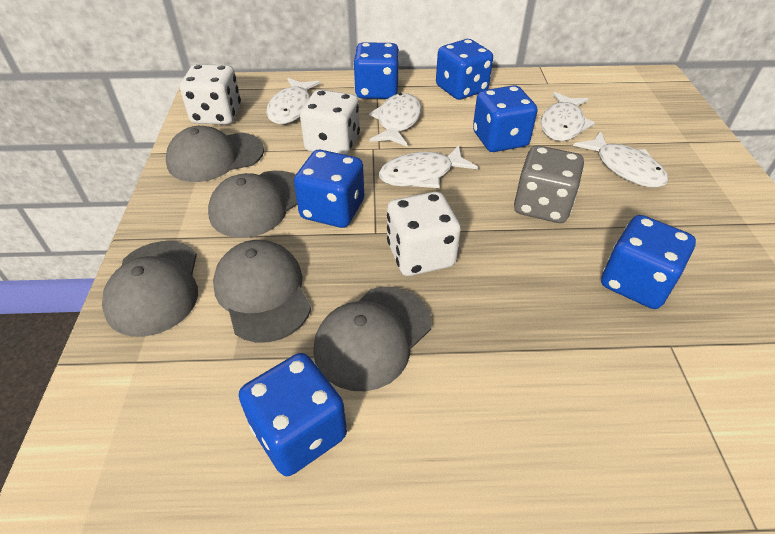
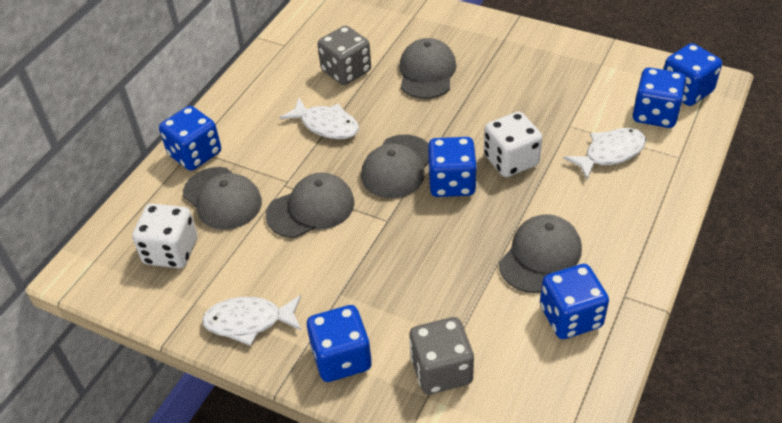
grey dice: 1 -> 2
white dice: 3 -> 2
white fish: 5 -> 3

